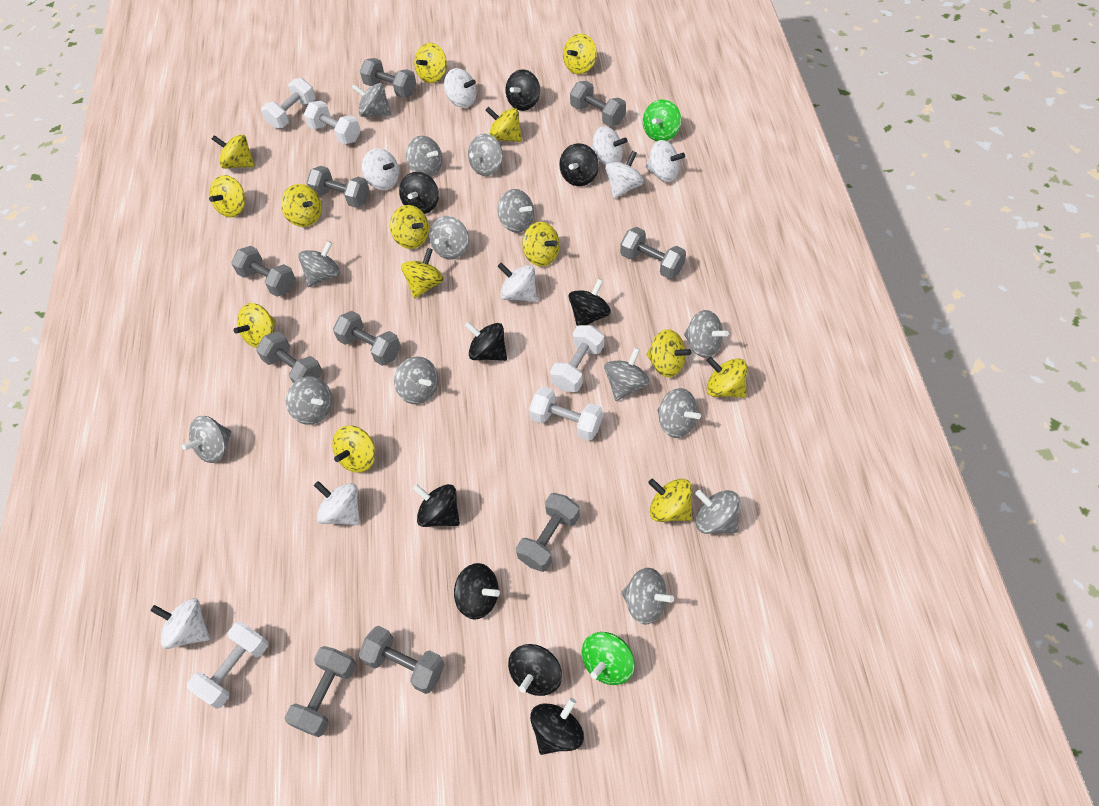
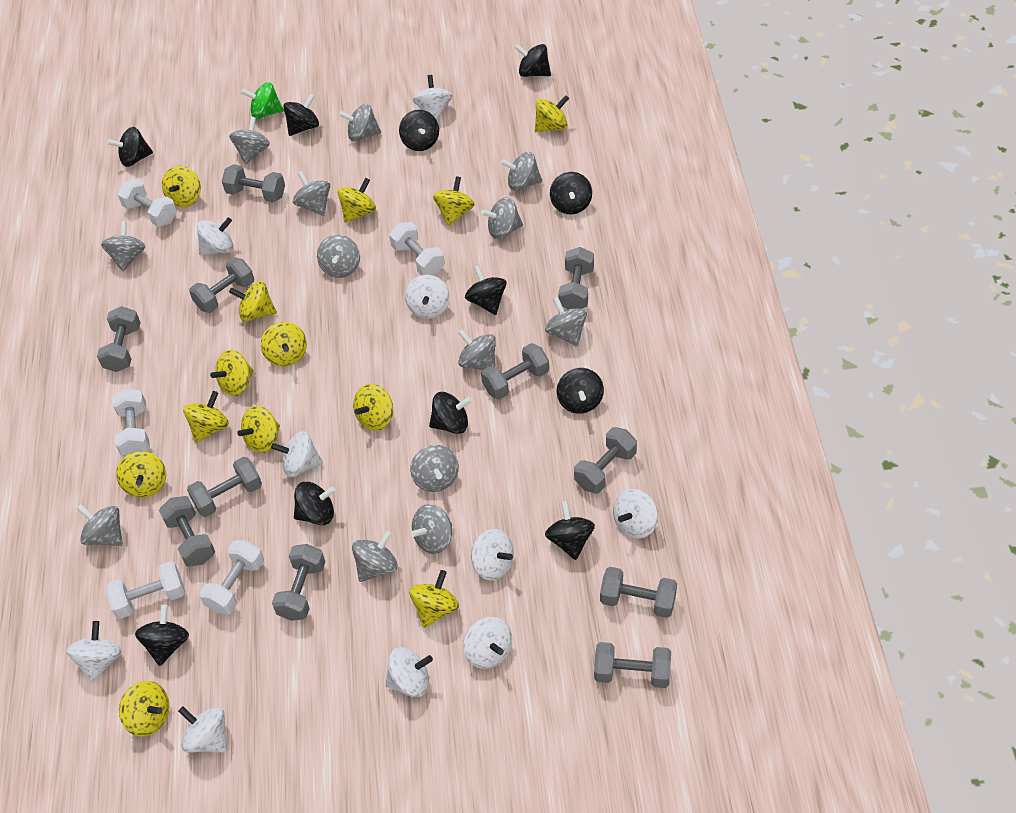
black spinning top: 9 -> 11
green spinning top: 2 -> 1
grey dumbbell: 10 -> 11
grey spinning top: 14 -> 13
white spinning top: 8 -> 10
yellow spinning top: 14 -> 13

